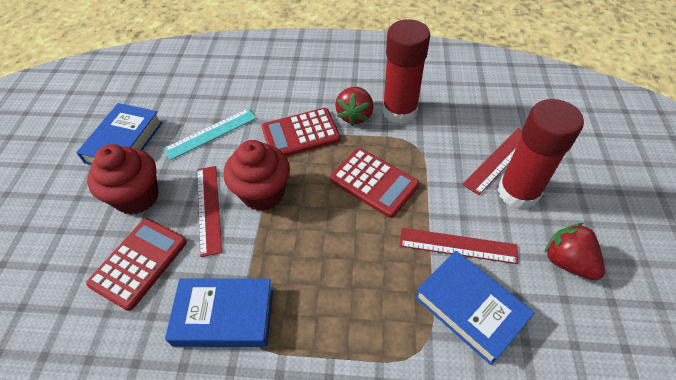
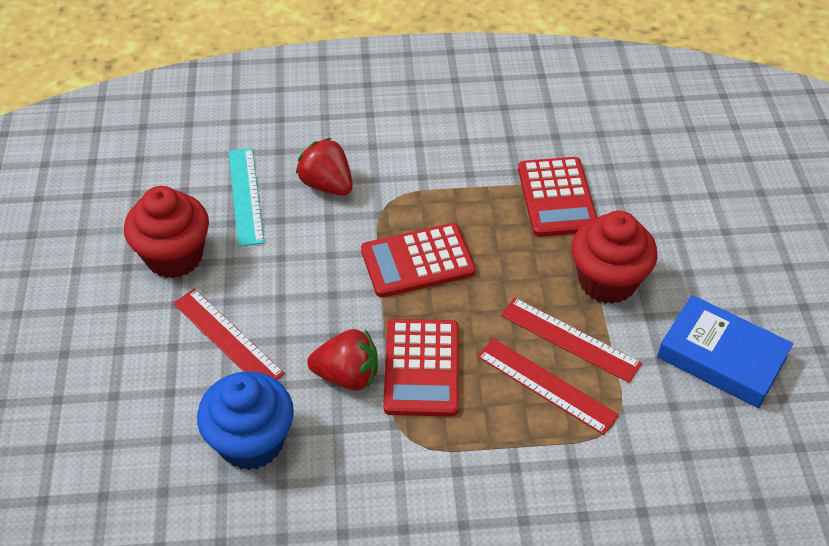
blue book: 3 -> 1
blue cupcake: 0 -> 1
red glue stick: 2 -> 0

